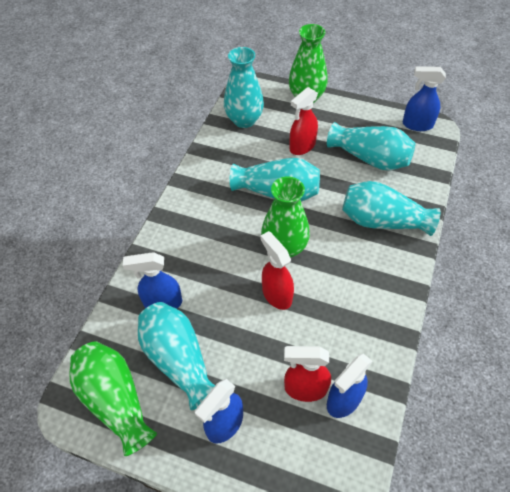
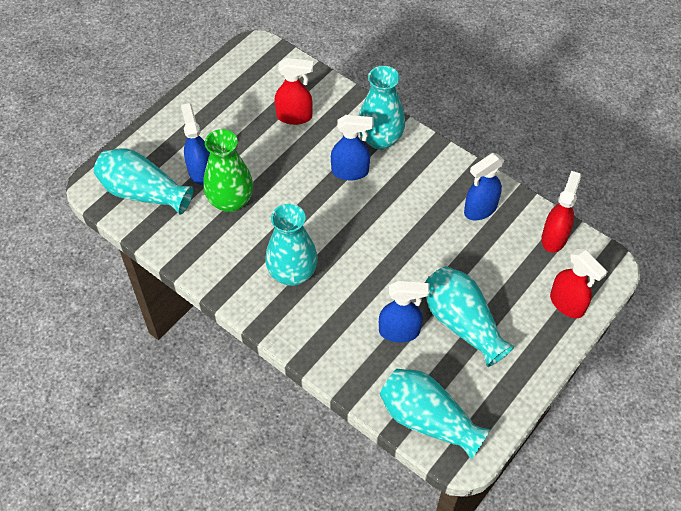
green vase: 3 -> 1

